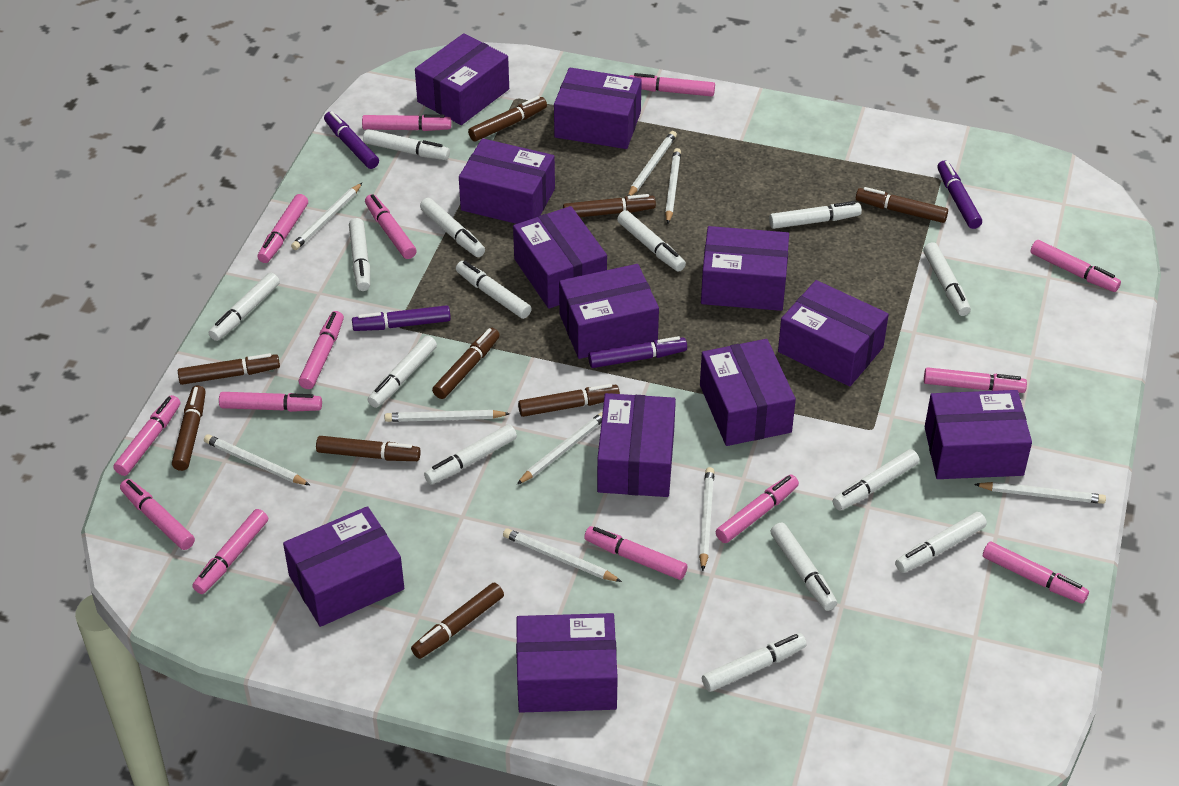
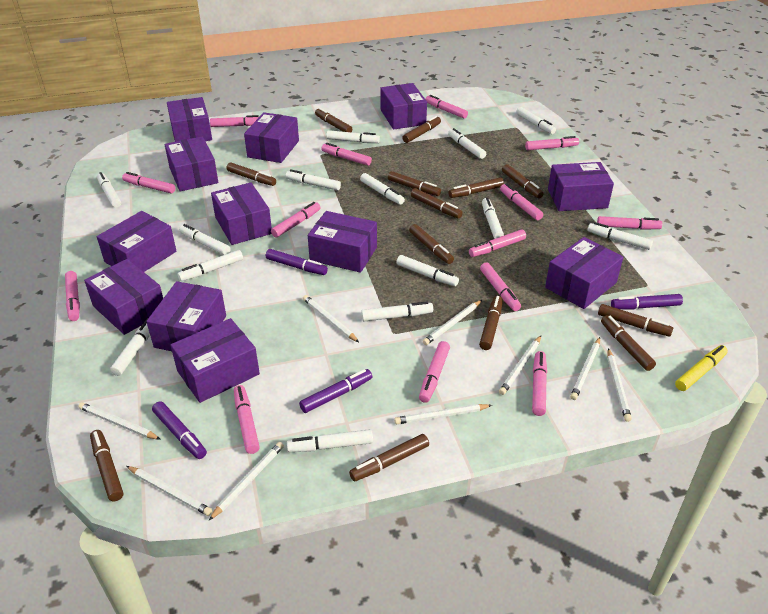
brown marker: 9 -> 13
yellow marker: 0 -> 1

